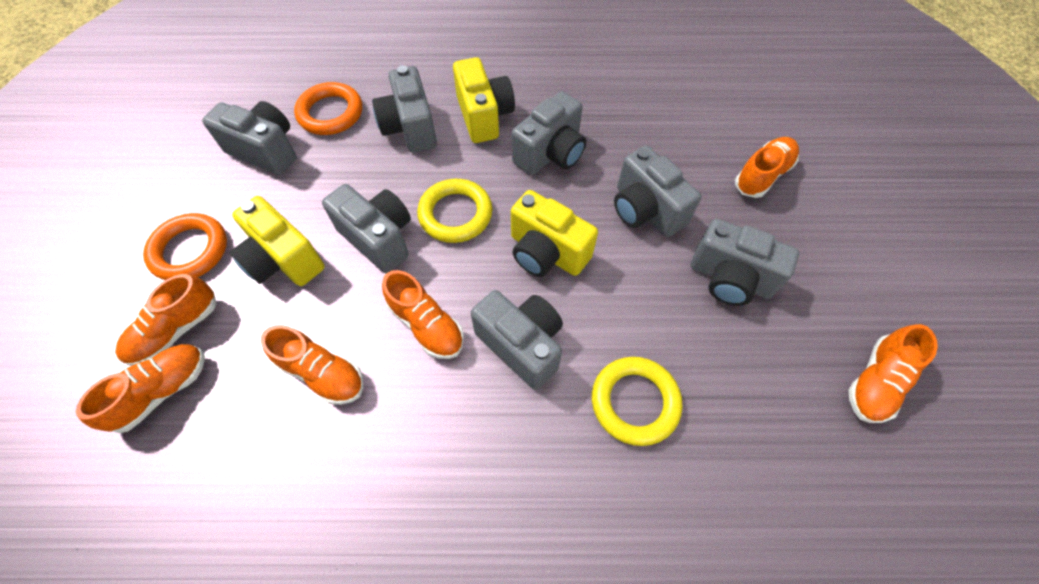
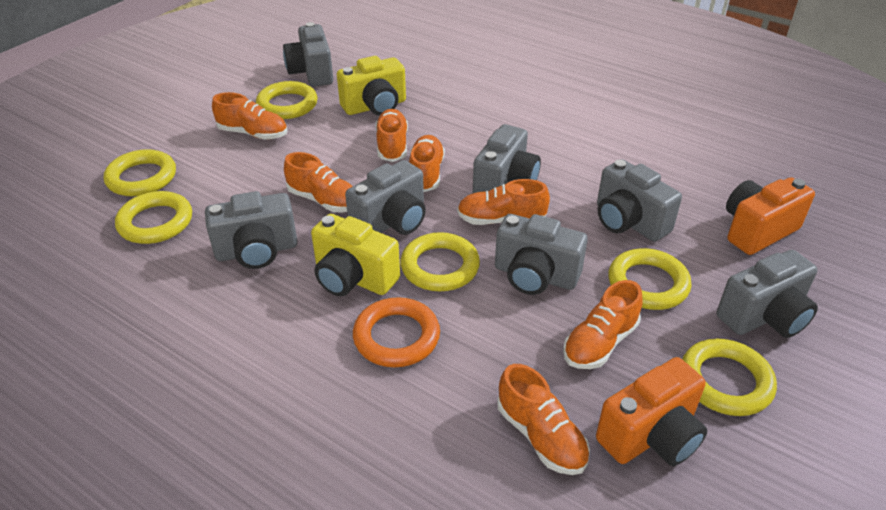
orange camera: 0 -> 2
orange ring: 2 -> 1
orange shoe: 6 -> 7
yellow camera: 3 -> 2
yellow ring: 2 -> 6

